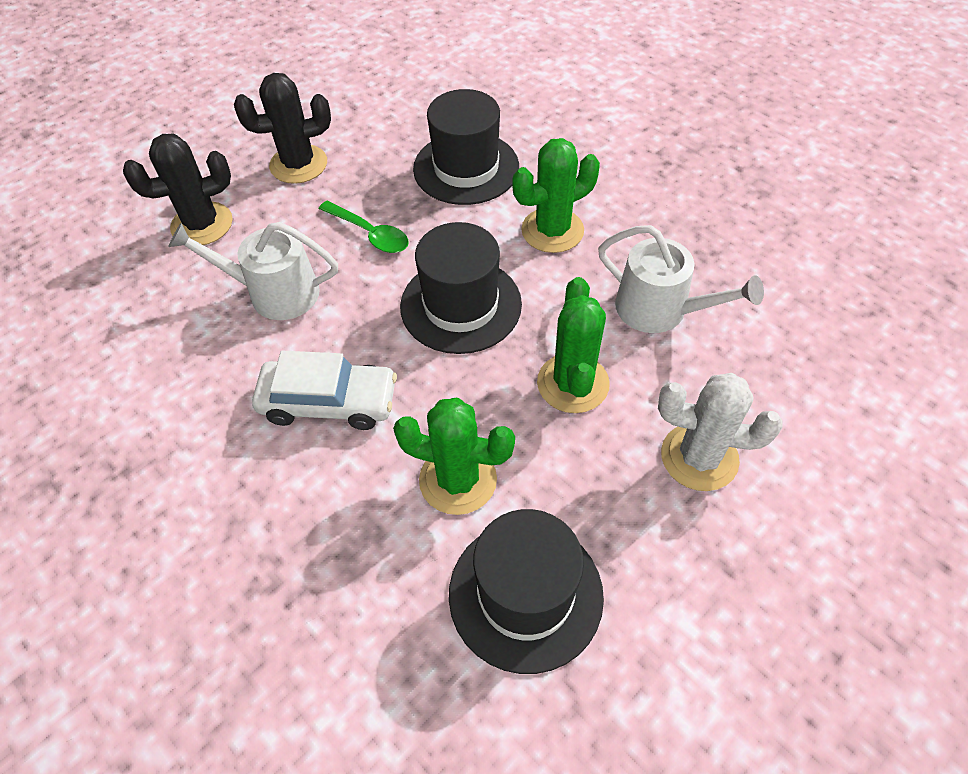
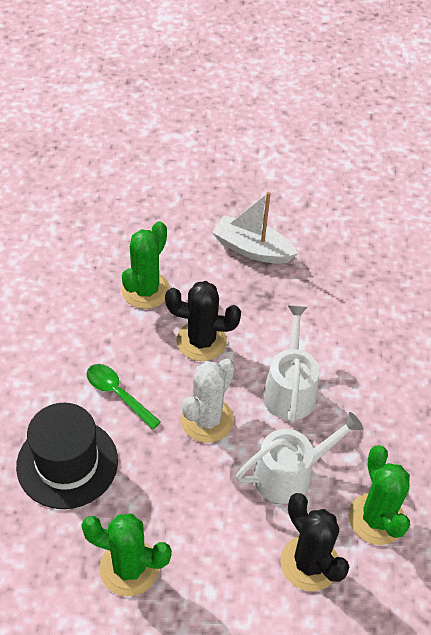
black hat: 3 -> 1
white boat: 0 -> 1
white car: 1 -> 0

